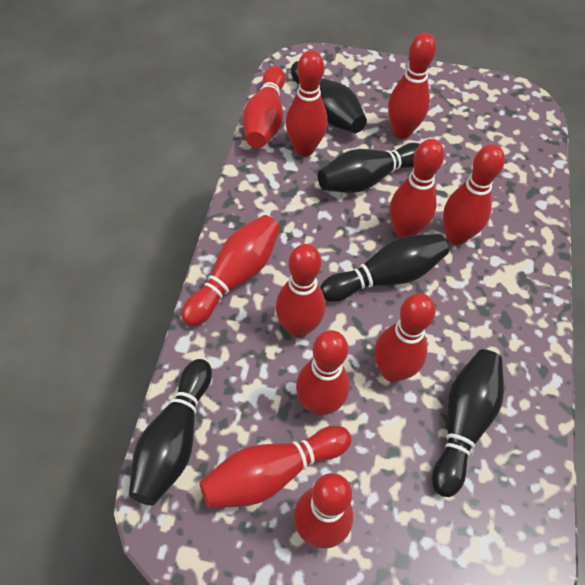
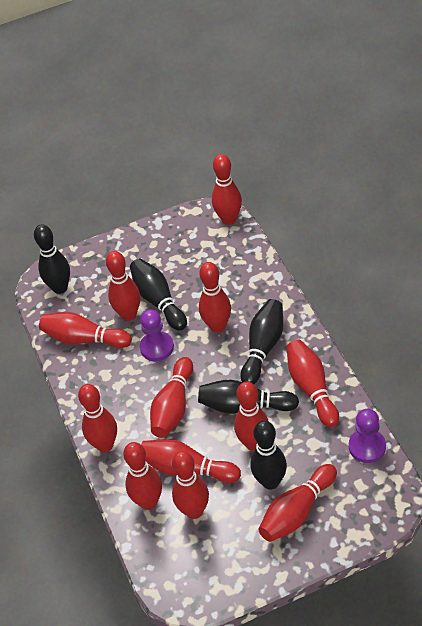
purple pawn: 0 -> 2
red bowling pin: 11 -> 12

